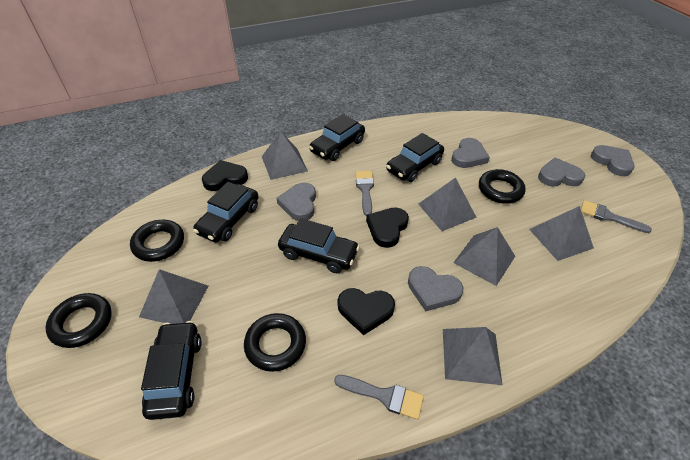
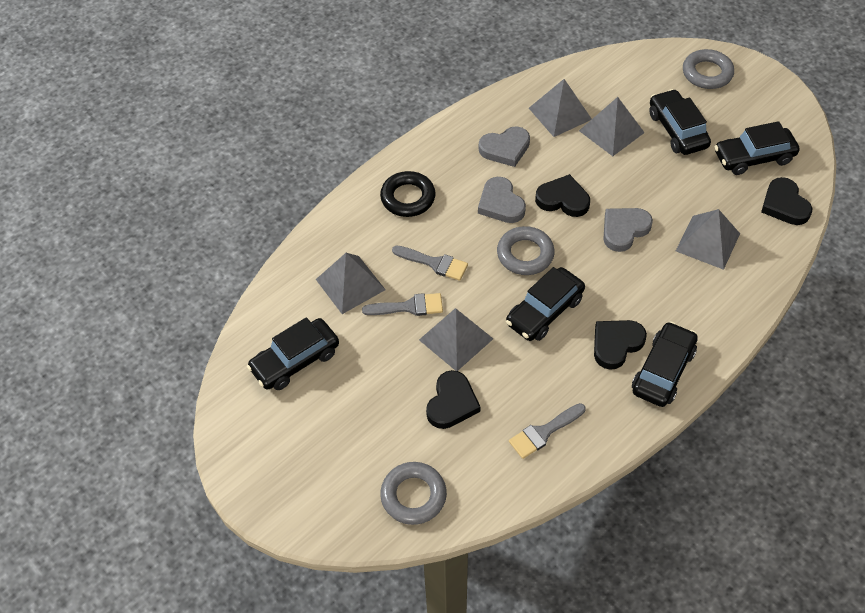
black heart: 3 -> 4
black ring: 4 -> 1
grey heart: 5 -> 3
grey pyramid: 6 -> 5
grey ring: 0 -> 3

